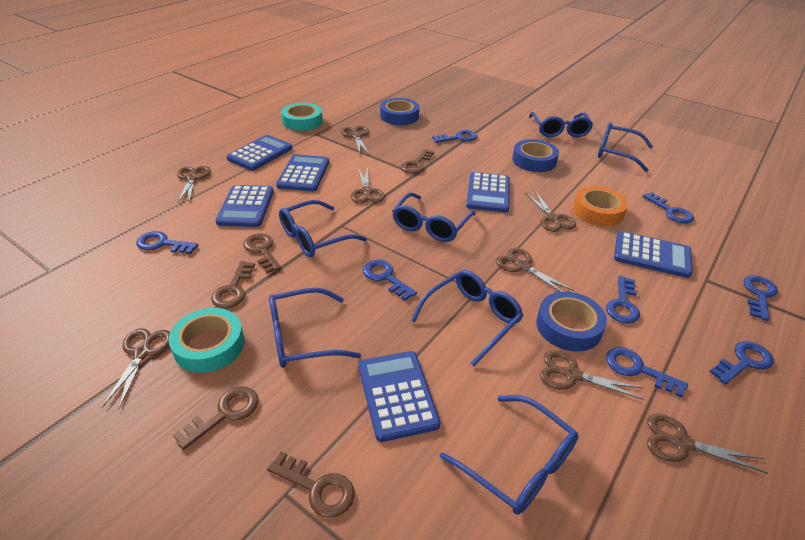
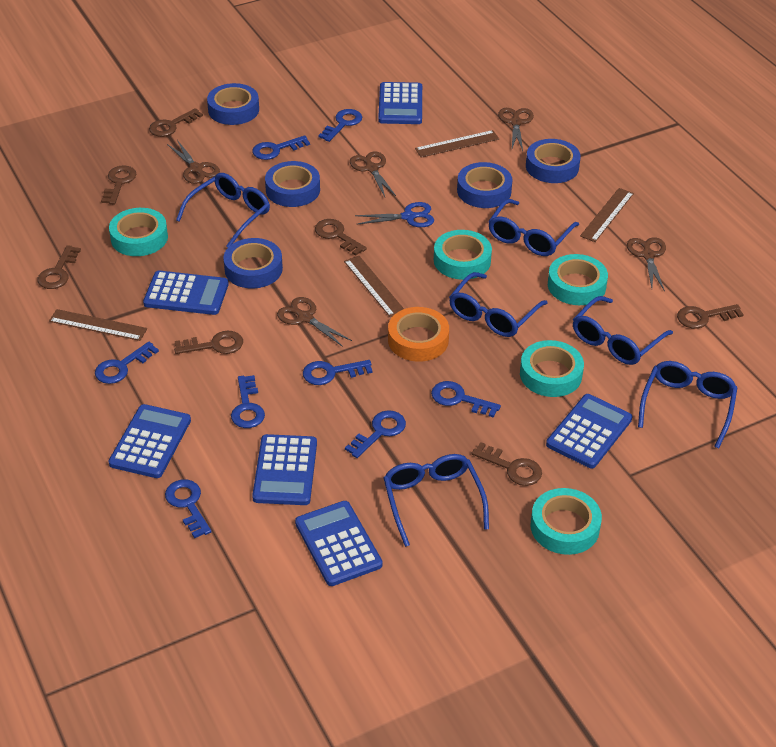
blue glasses: 7 -> 6
blue scissors: 0 -> 1
blue tape: 3 -> 5
brown key: 5 -> 7
brown ruler: 0 -> 4
brown scissors: 8 -> 5
turquoise tape: 2 -> 5

